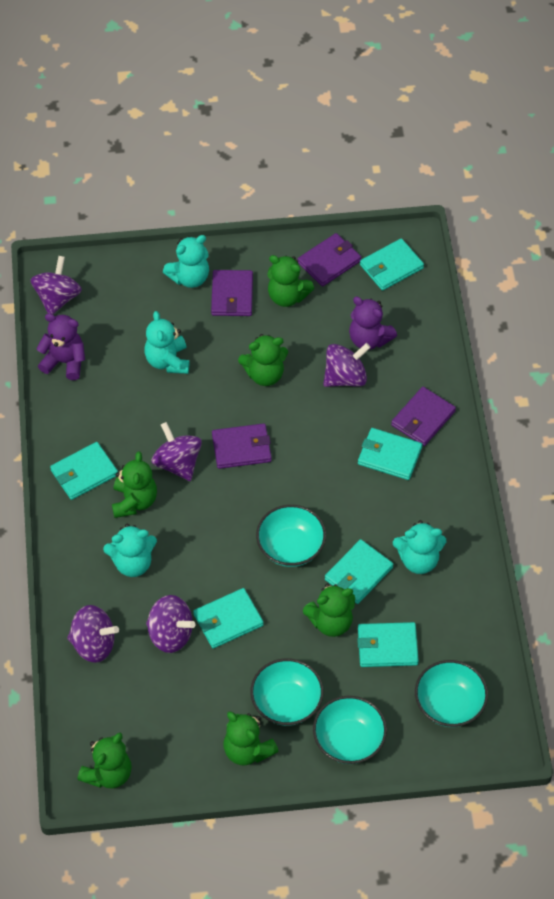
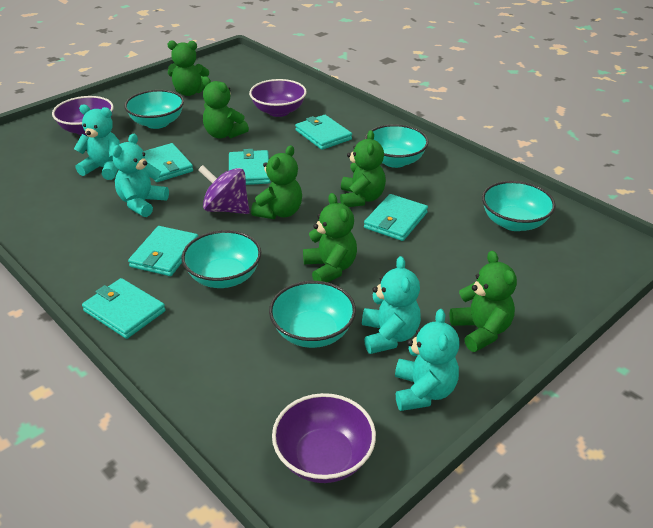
purple bowl: 0 -> 3
purple spinning top: 5 -> 1
purple teddy bear: 2 -> 0
purple wallet: 4 -> 0
turquoise bowl: 4 -> 5

